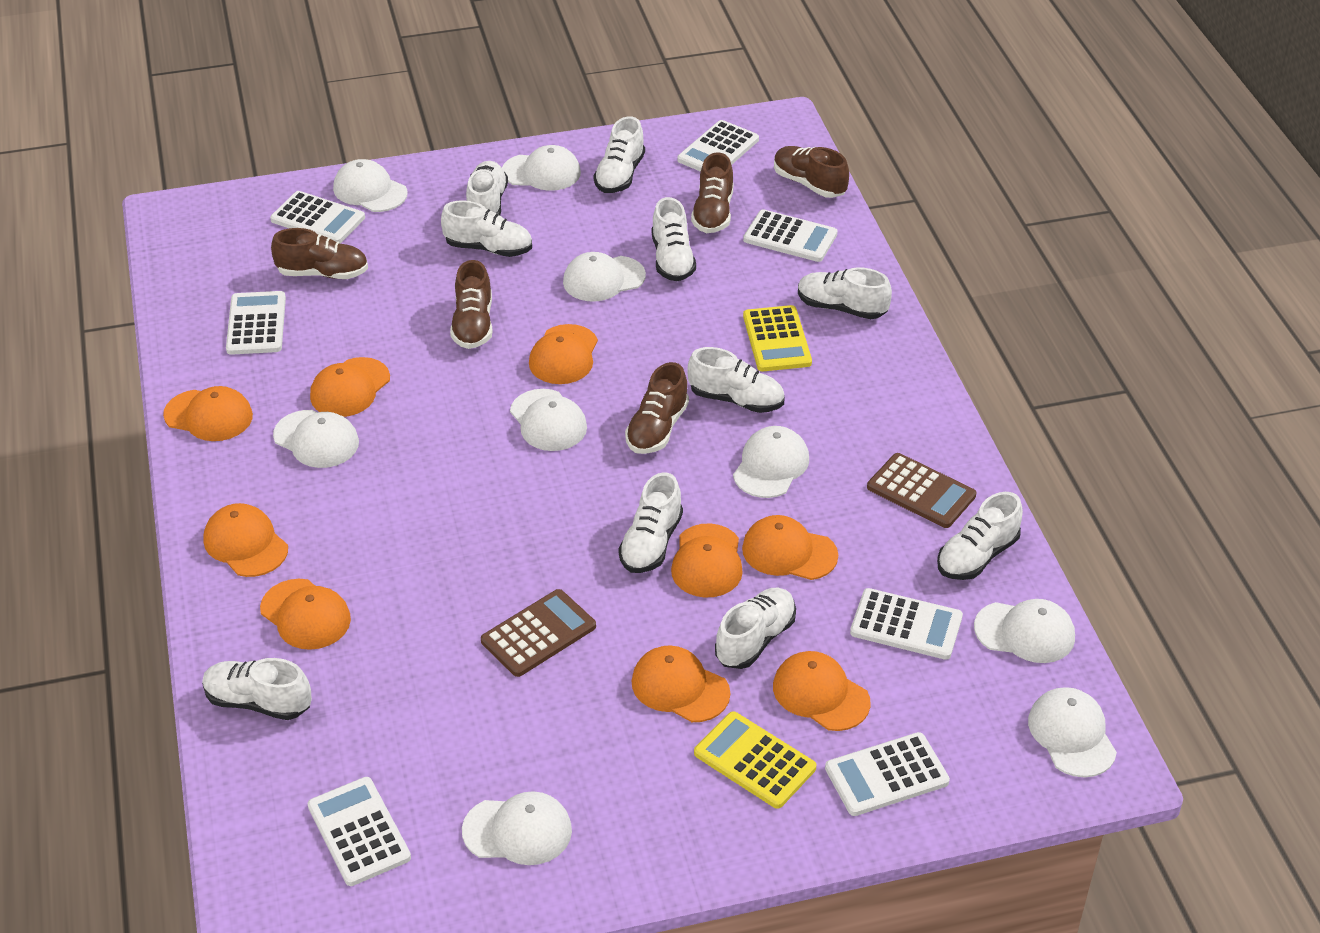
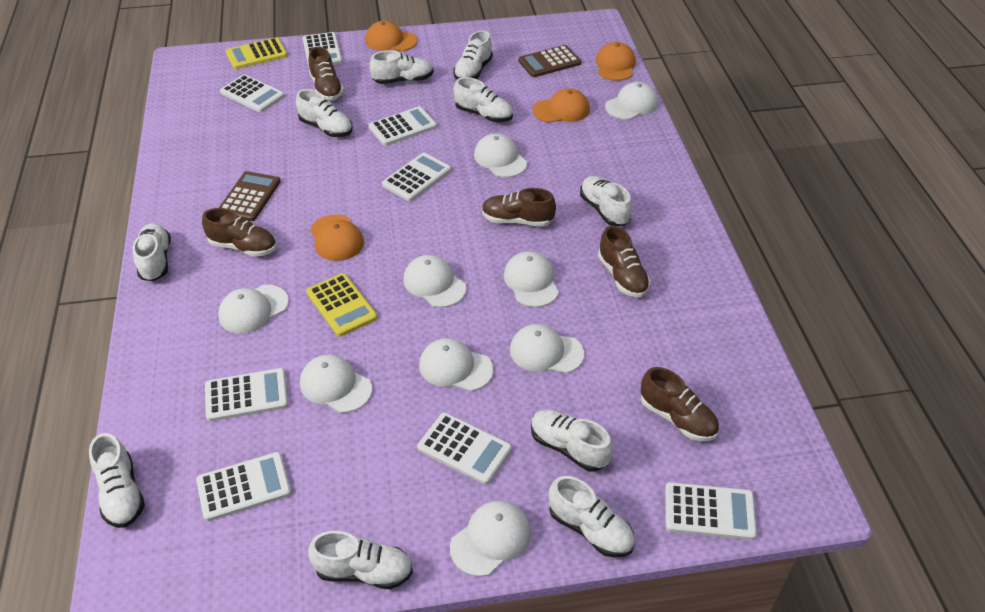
orange cap: 9 -> 4
white calculator: 7 -> 8

